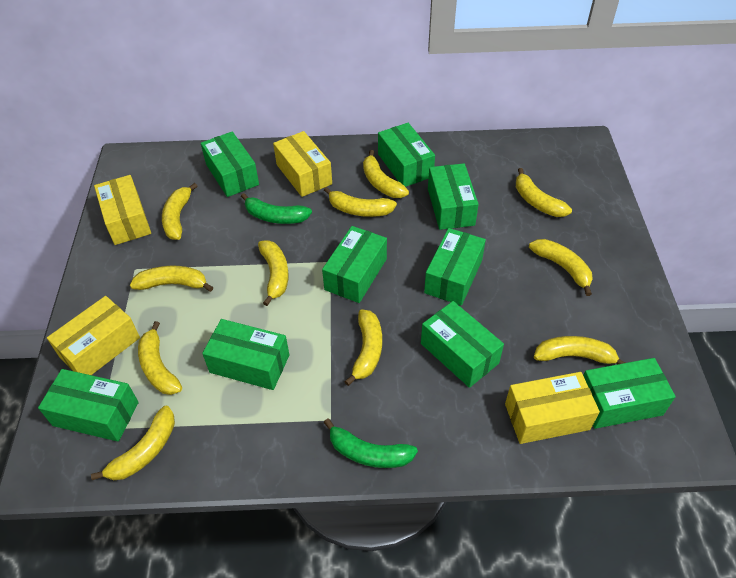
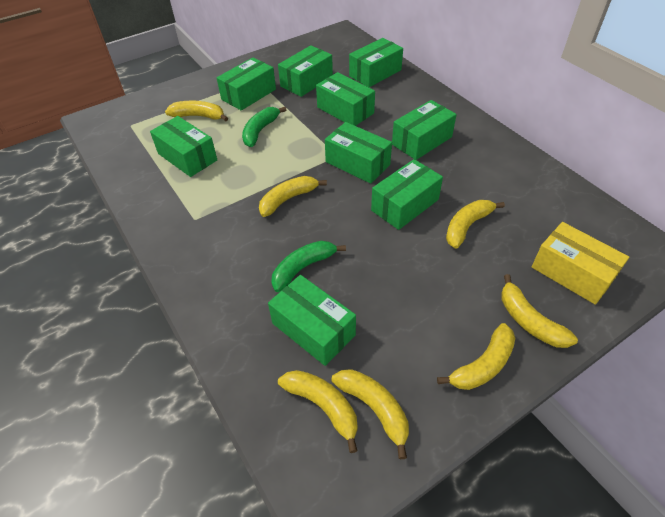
yellow banana: 11 -> 7
yellow box: 4 -> 1

